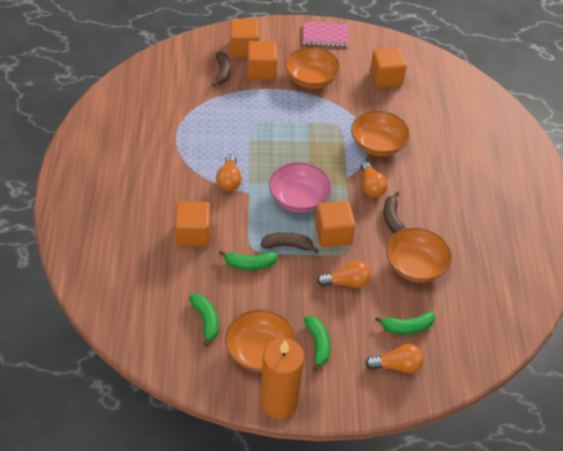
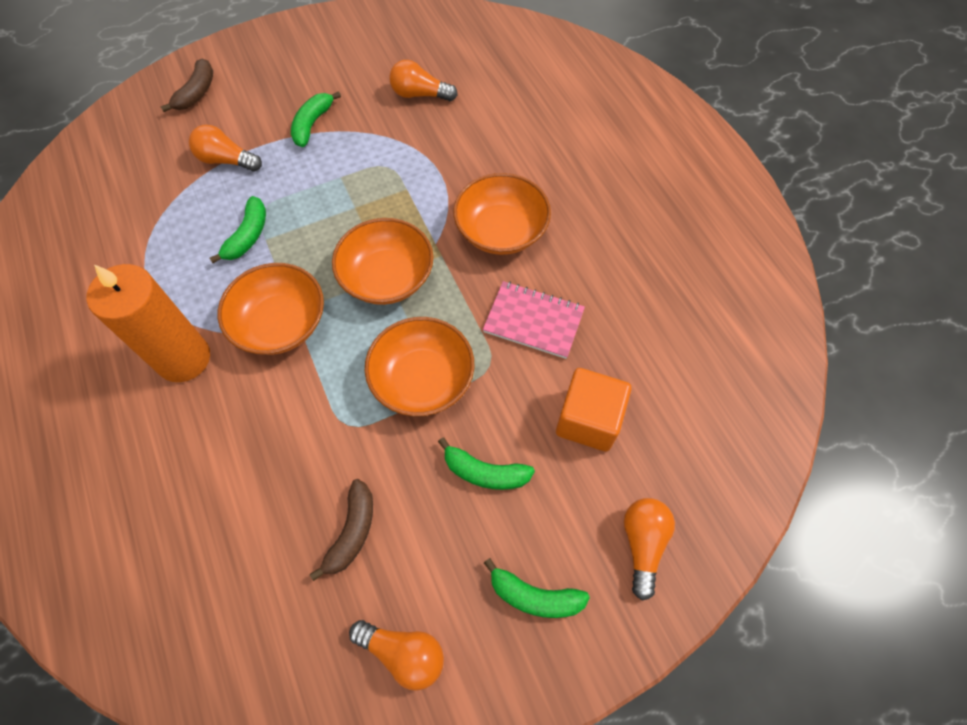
brown banana: 3 -> 2
orange cube: 5 -> 1
pink bowl: 1 -> 0

